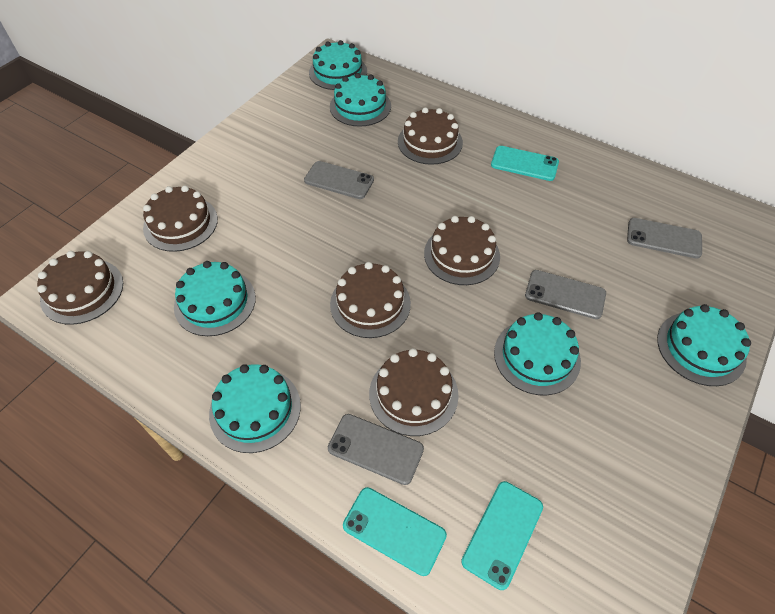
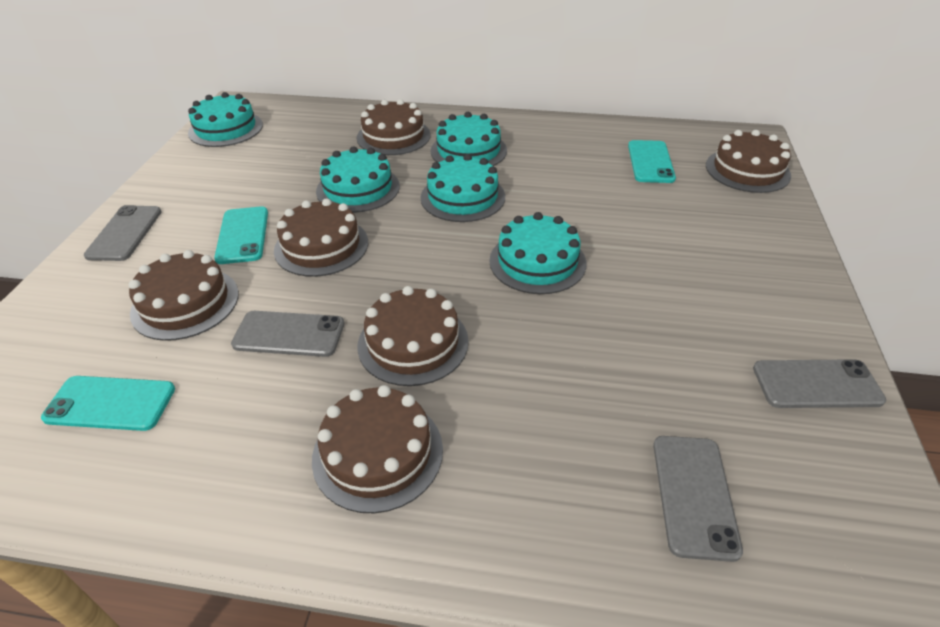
turquoise cake: 6 -> 5

